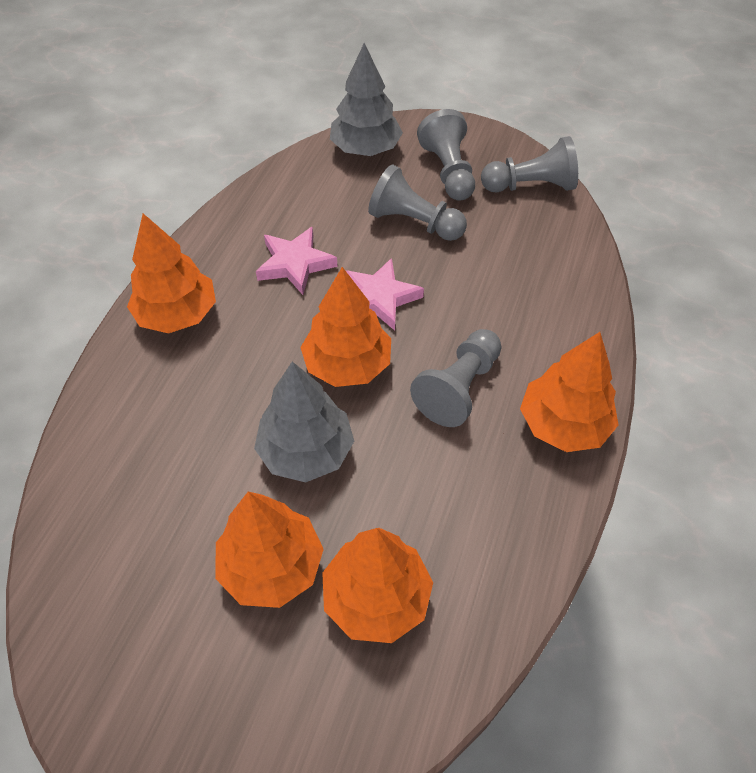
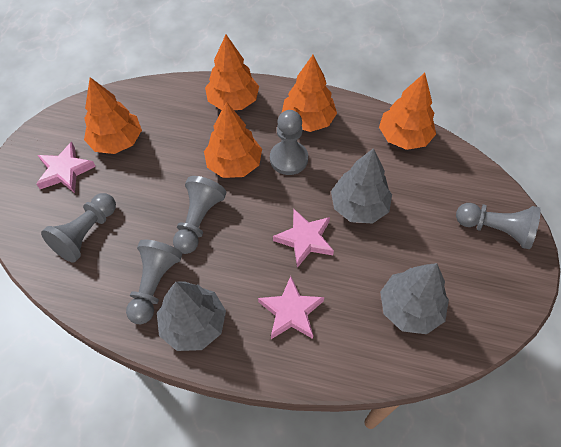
grey pawn: 4 -> 5
grey tree: 2 -> 3
pink star: 2 -> 3

